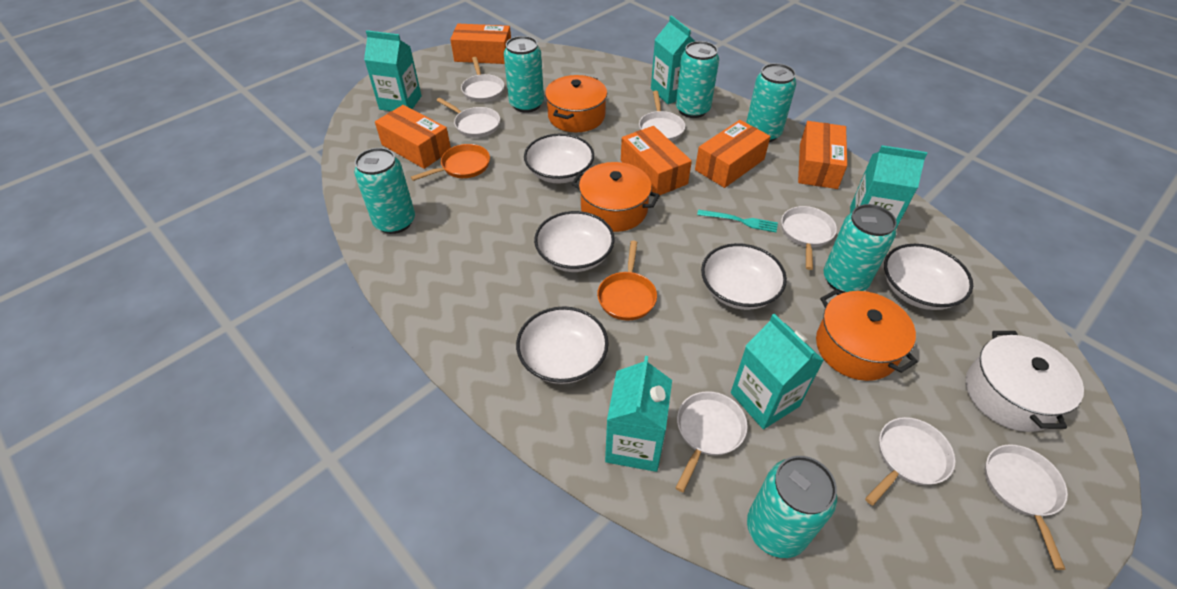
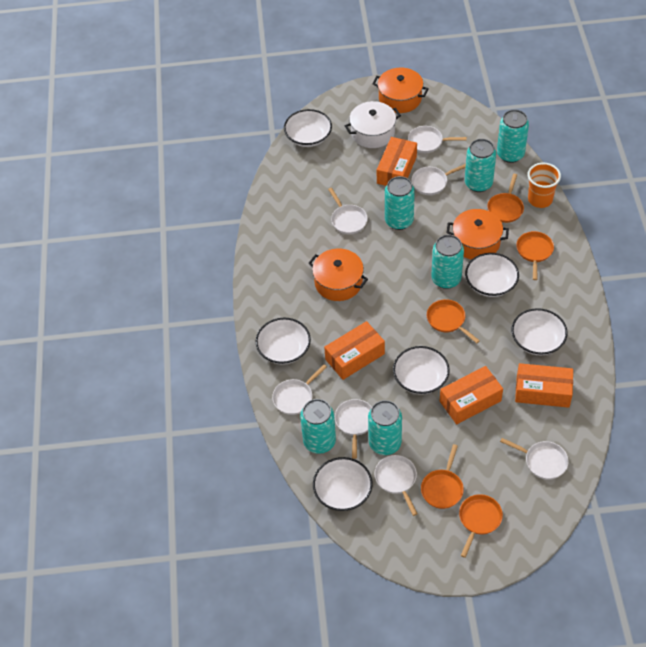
orange box: 5 -> 4
orange cup: 0 -> 1
orange pan: 2 -> 5
turquoise carton: 5 -> 0
turquoise fork: 1 -> 0
white bowl: 5 -> 6

